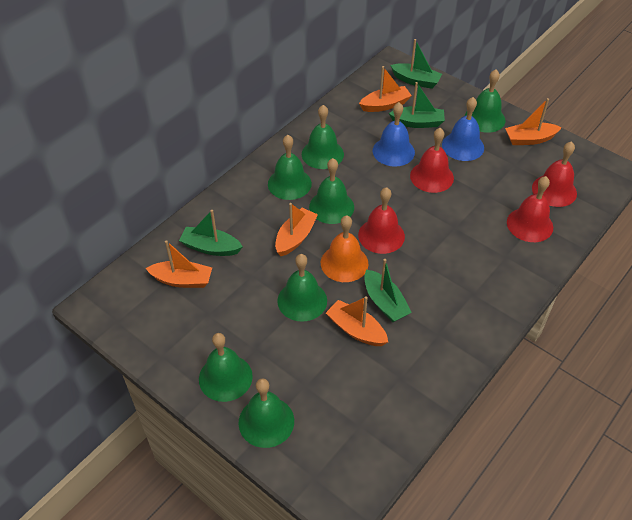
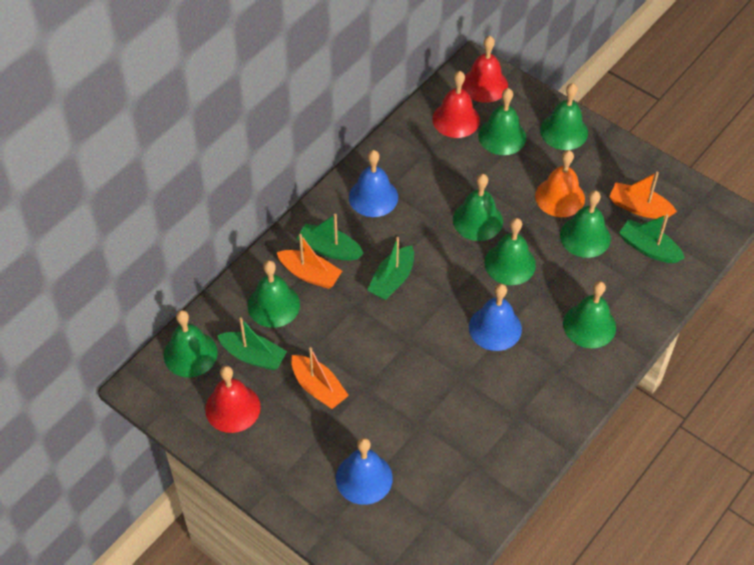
blue bell: 2 -> 3
green bell: 7 -> 8
orange boat: 5 -> 3
red bell: 4 -> 3

